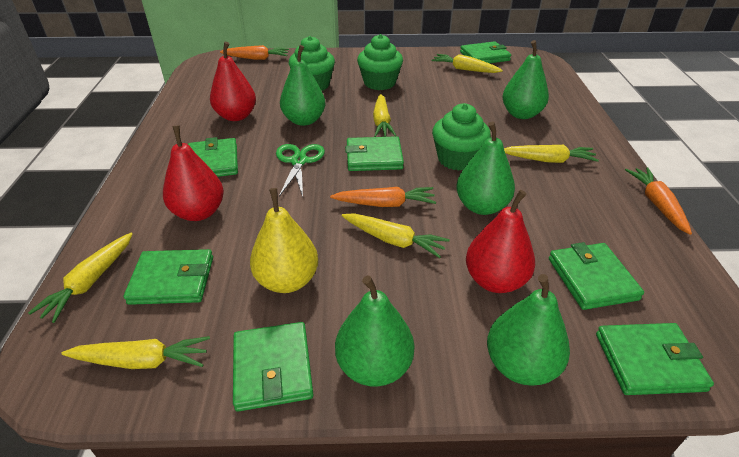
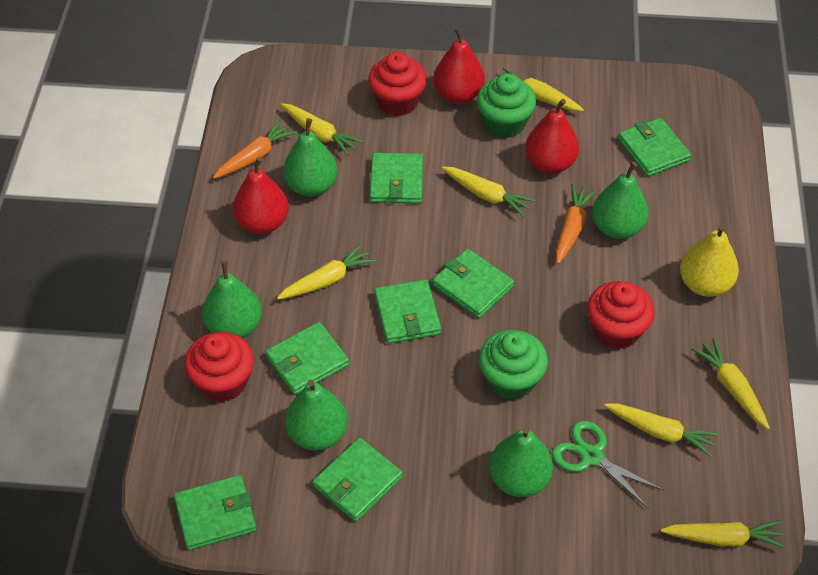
green cupcake: 3 -> 2
orange carrot: 3 -> 2
red cupcake: 0 -> 3
yellow carrot: 6 -> 7

